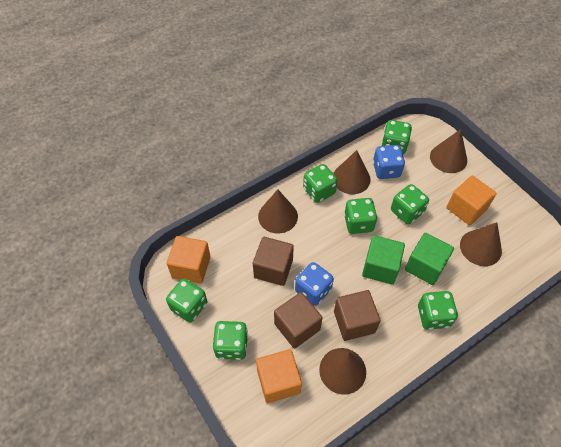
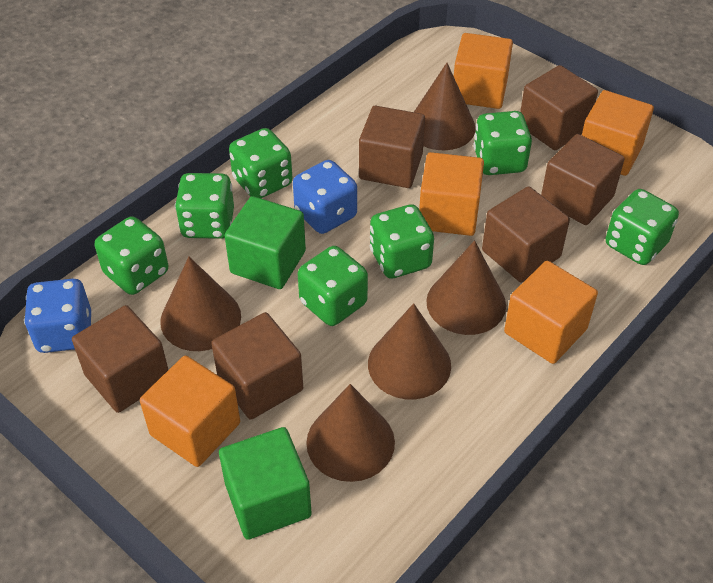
brown cube: 3 -> 6
orange cube: 3 -> 5

